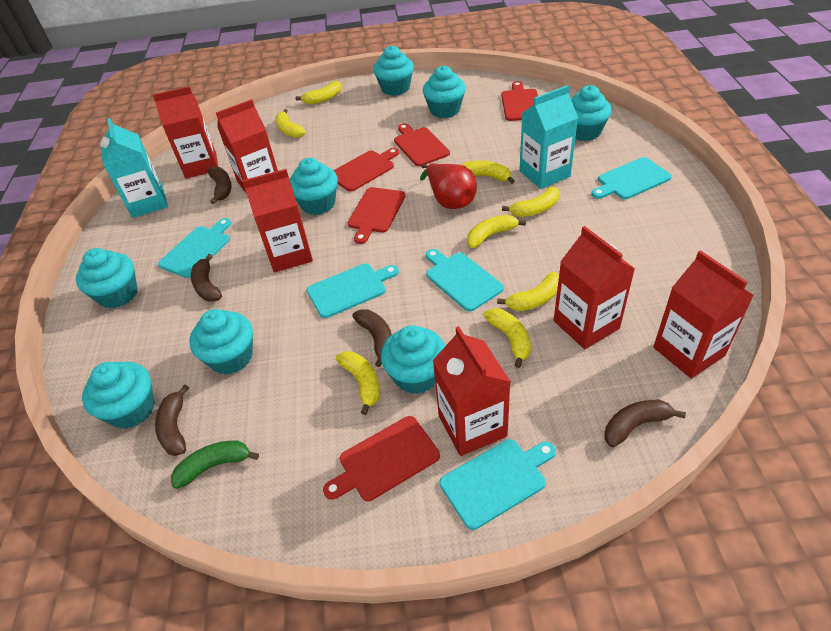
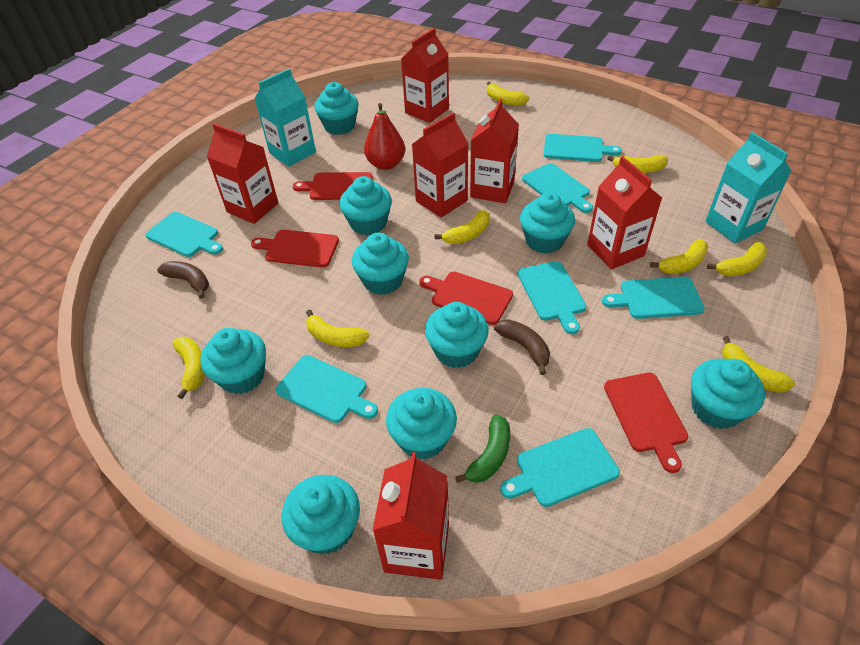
brown banana: 5 -> 2
red cutting board: 5 -> 4
turquoise cupcake: 8 -> 9
turquoise cutting board: 5 -> 7

